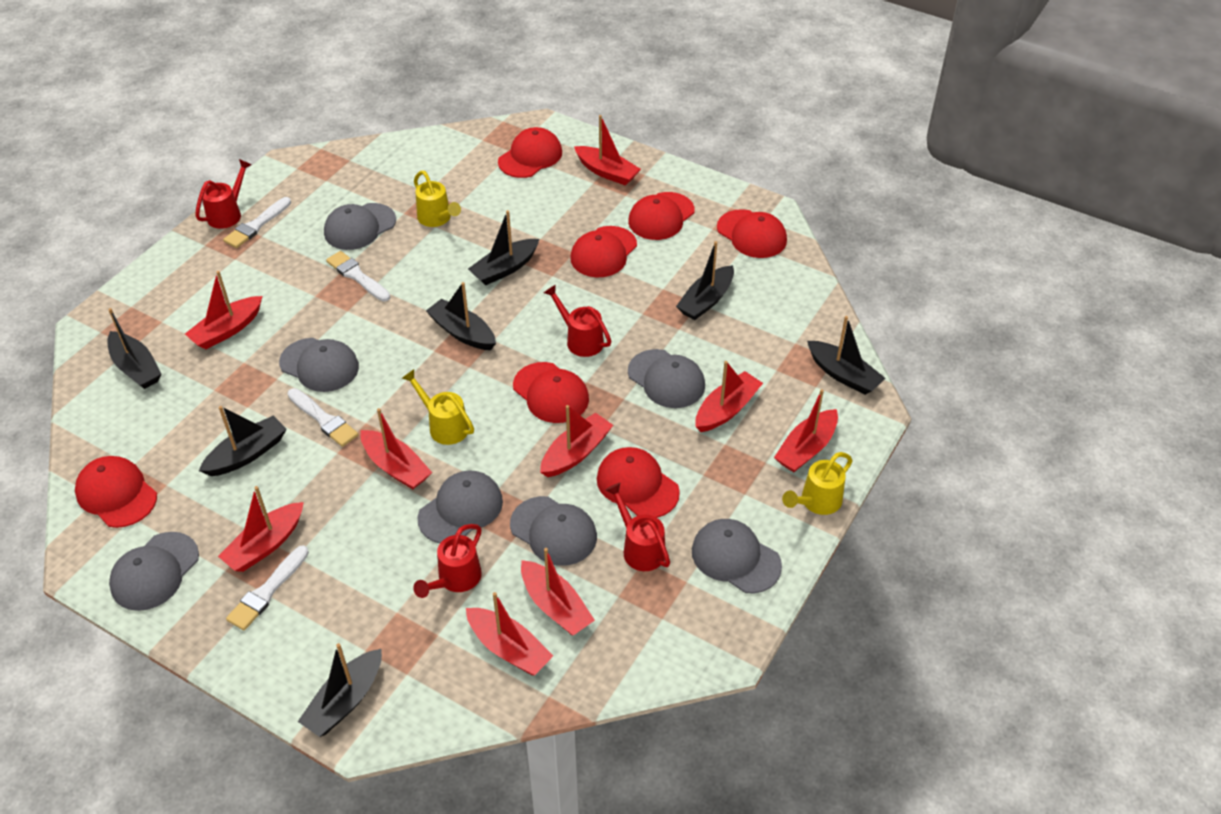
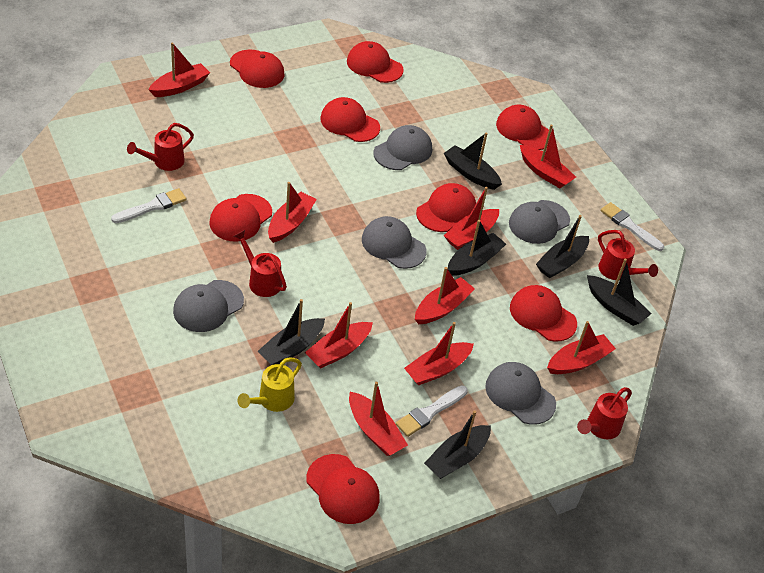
black boat: 7 -> 6
grey cap: 7 -> 5
red cap: 7 -> 8
white brush: 4 -> 3
yellow watering can: 3 -> 1

